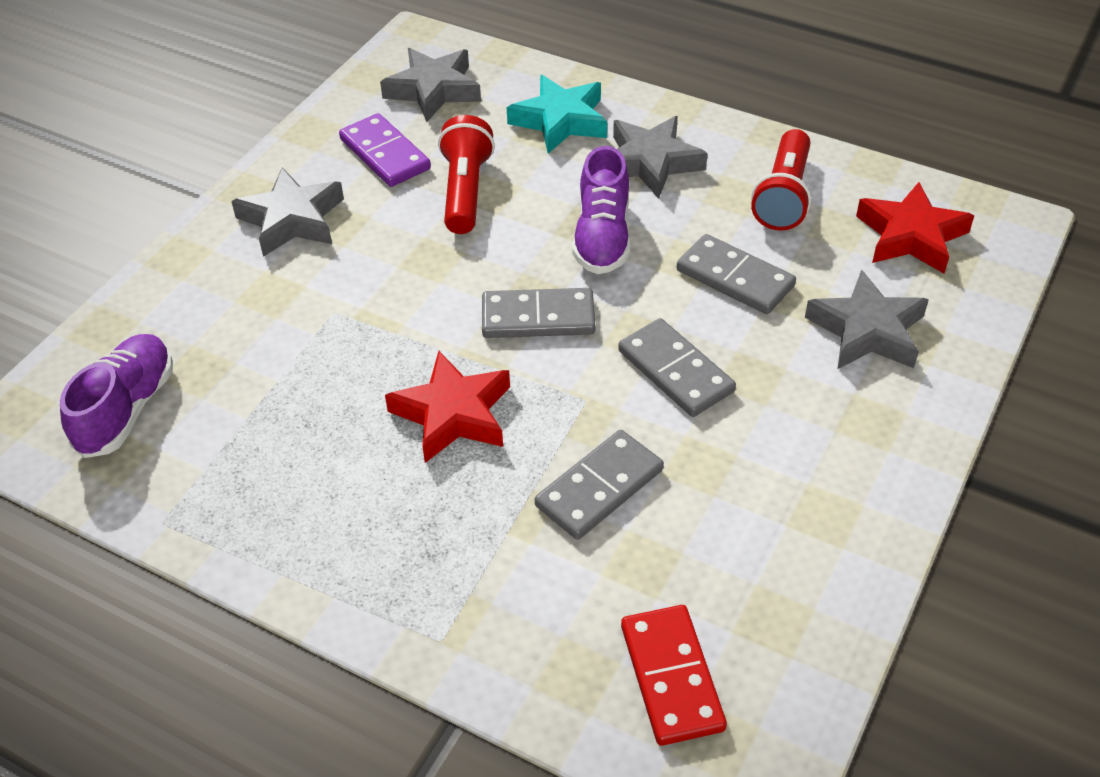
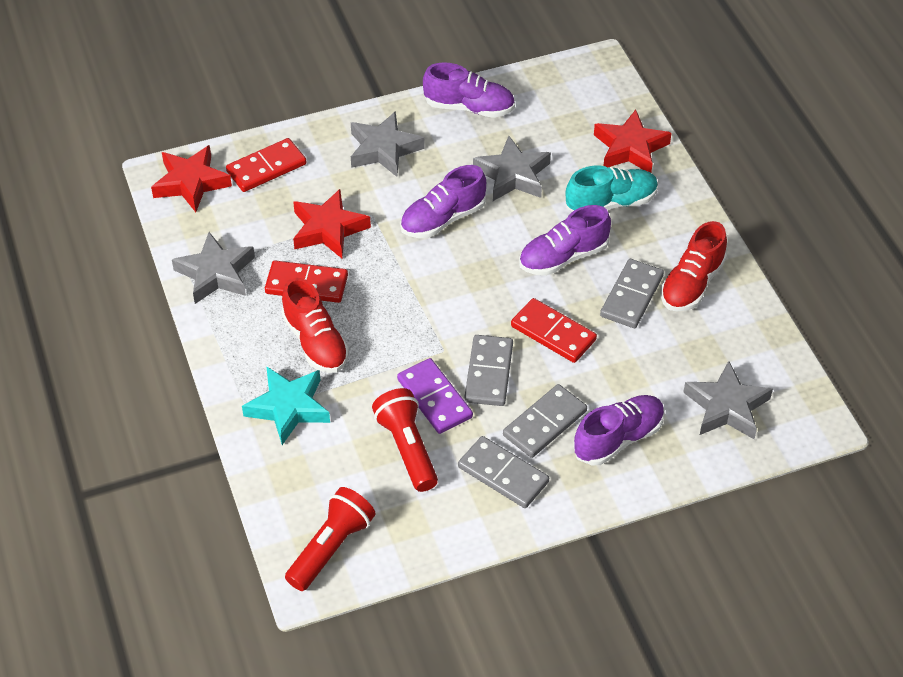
purple shoe: 2 -> 4
red domino: 1 -> 3
red shoe: 0 -> 2
red star: 2 -> 3
turquoise shoe: 0 -> 1

